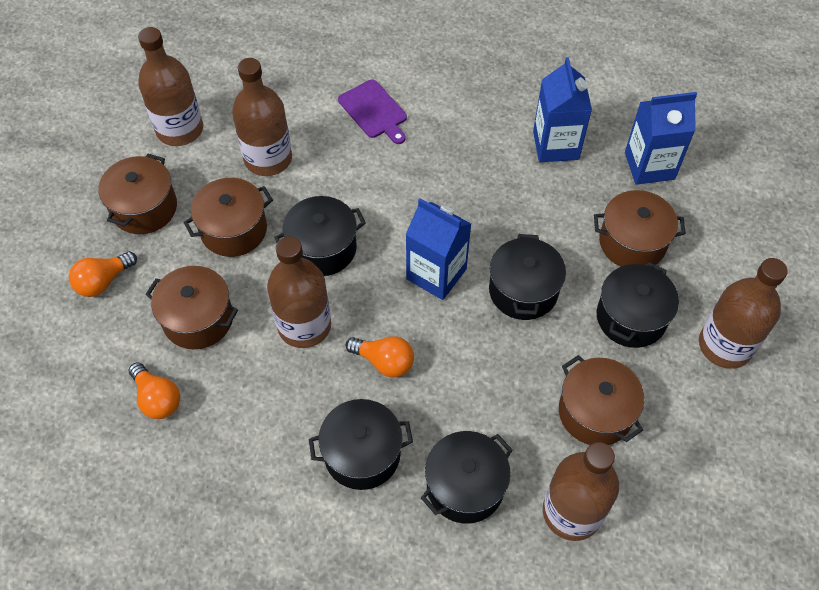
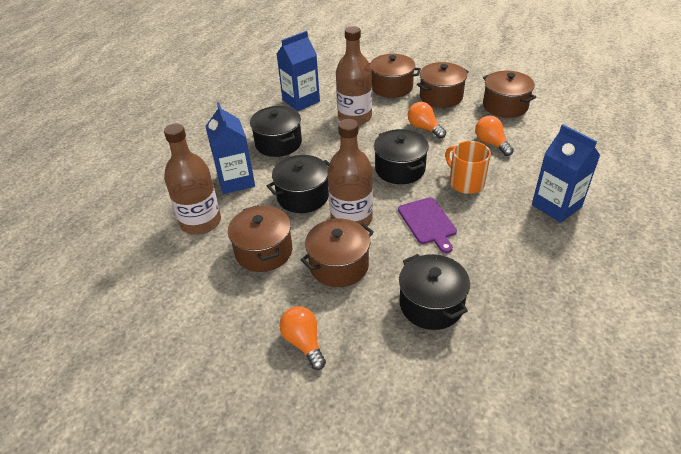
black pot: 5 -> 4
brown bottle: 5 -> 3
orange mug: 0 -> 1

